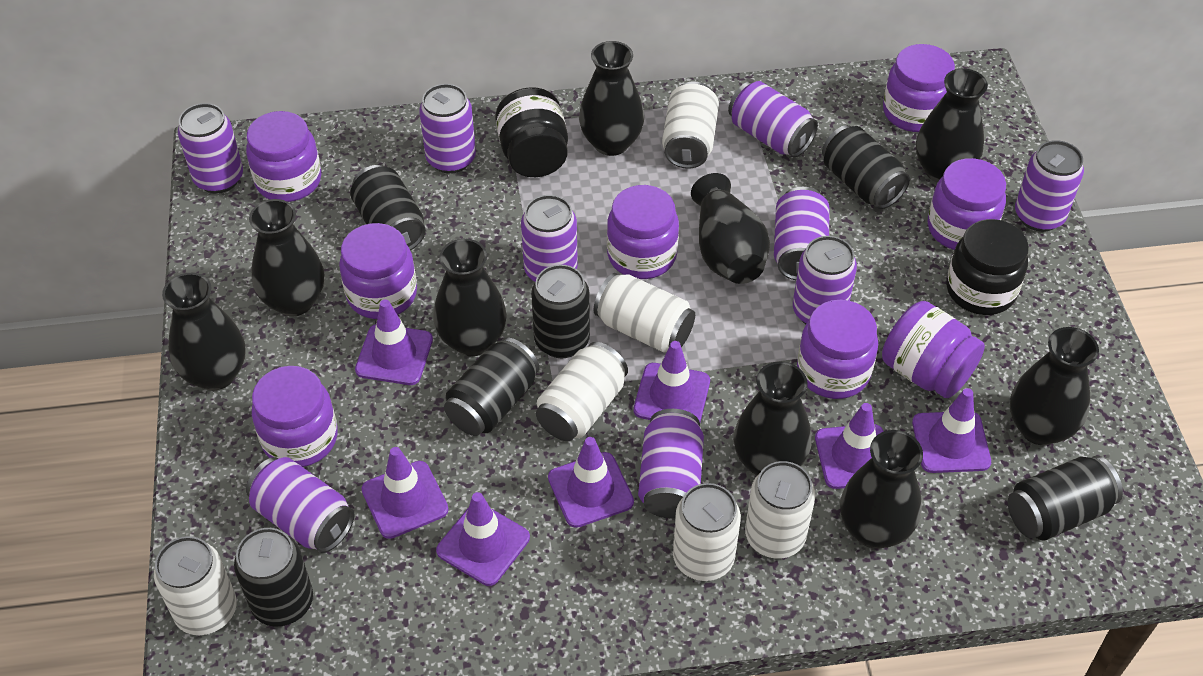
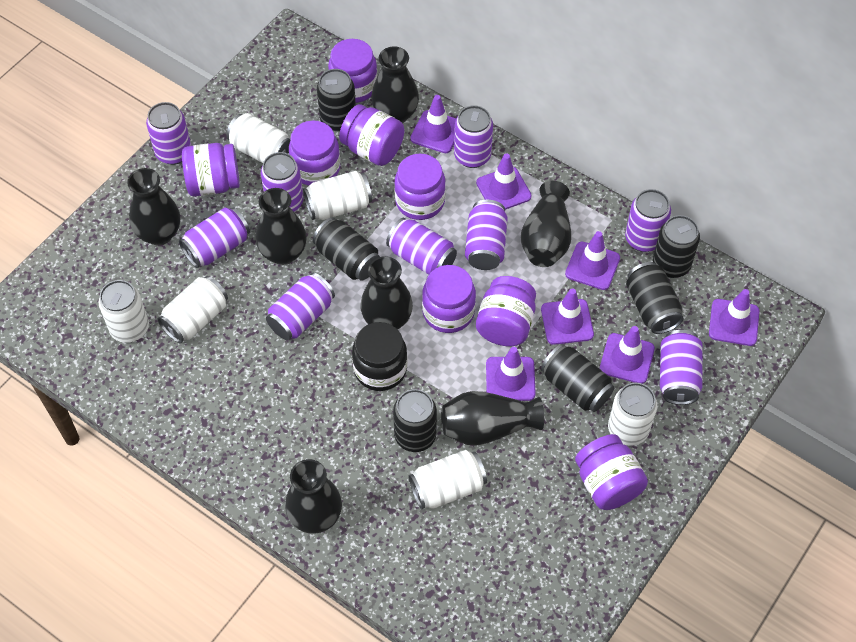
black jar: 2 -> 1
black vase: 9 -> 7

